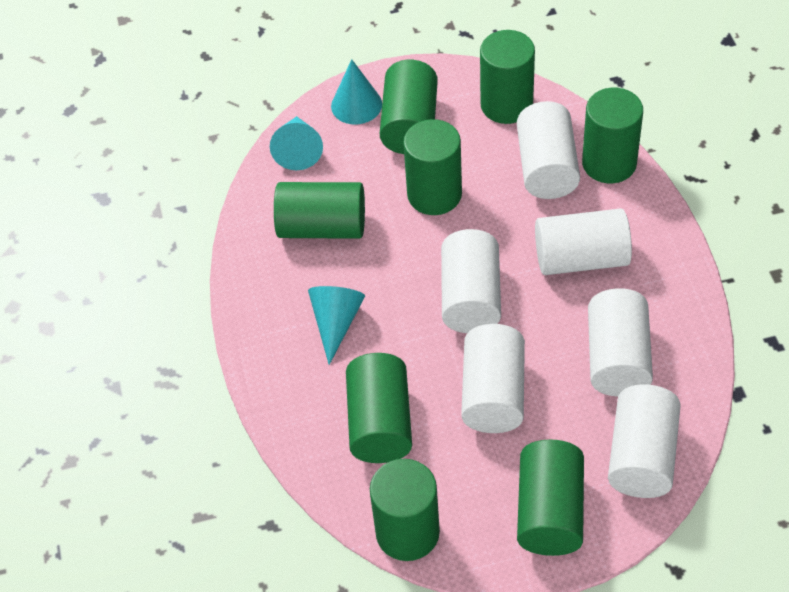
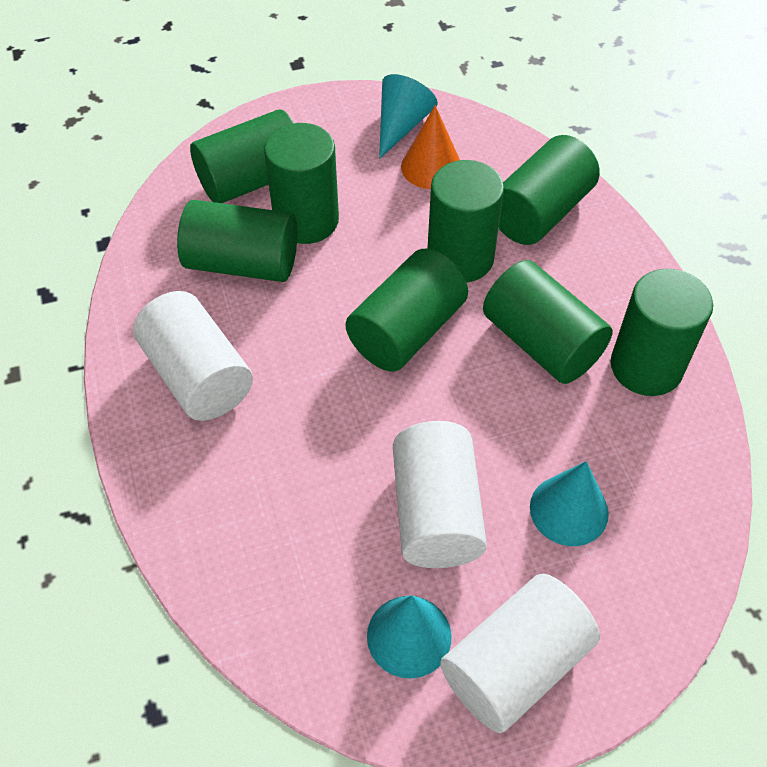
orange cone: 0 -> 1
white cylinder: 6 -> 3

